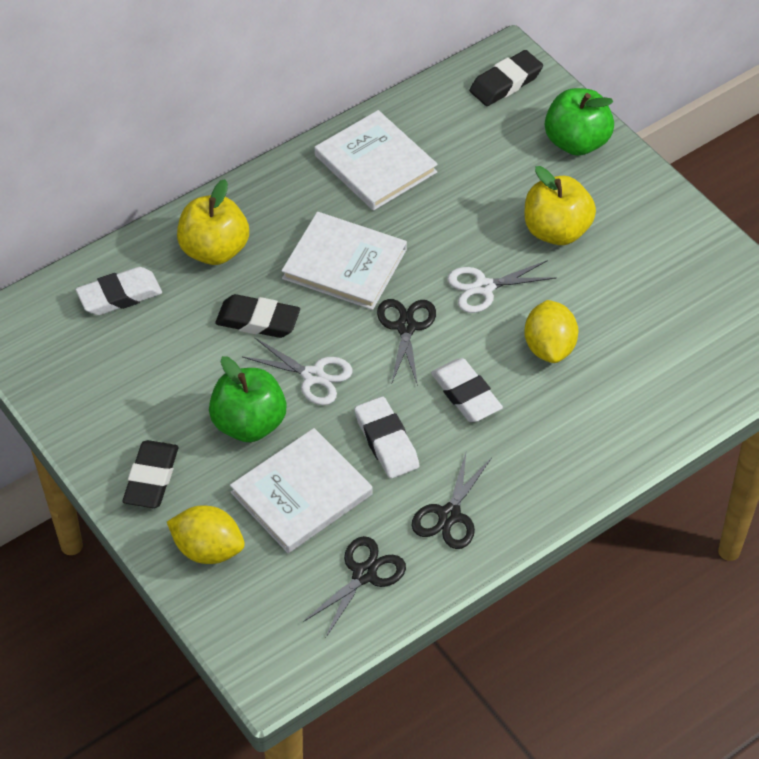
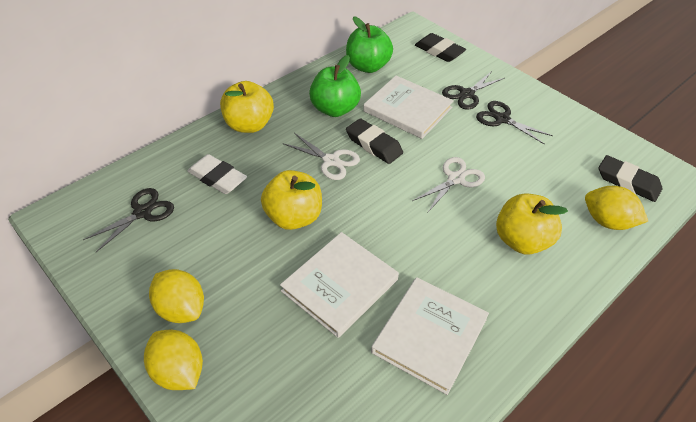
white eraser: 3 -> 1
yellow apple: 2 -> 3
yellow lemon: 2 -> 3

